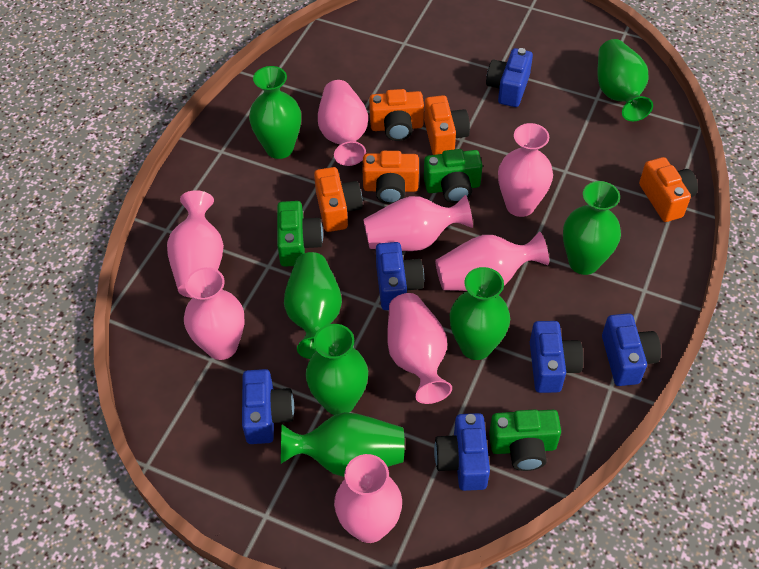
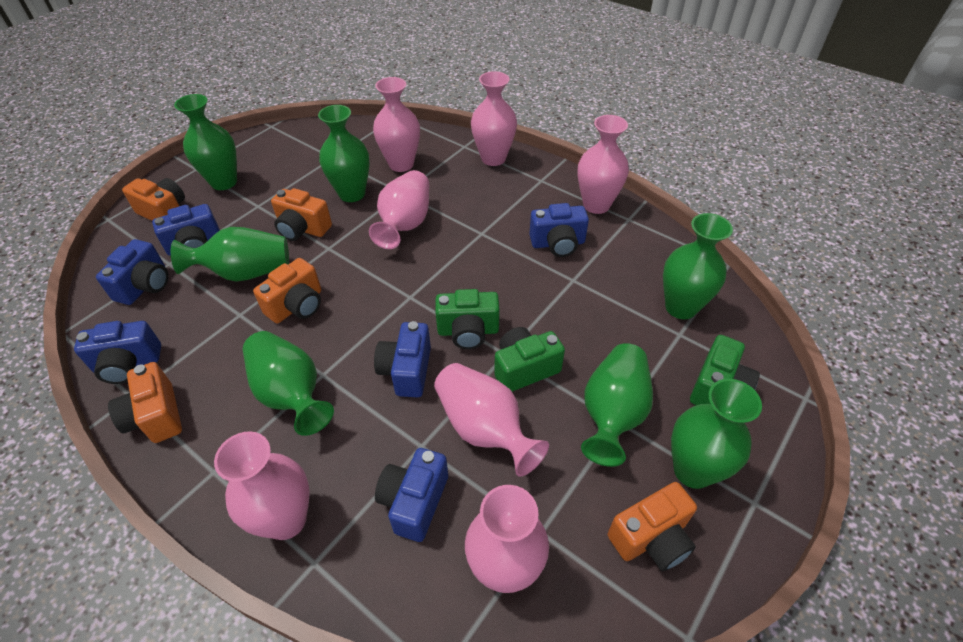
pink vase: 8 -> 7

